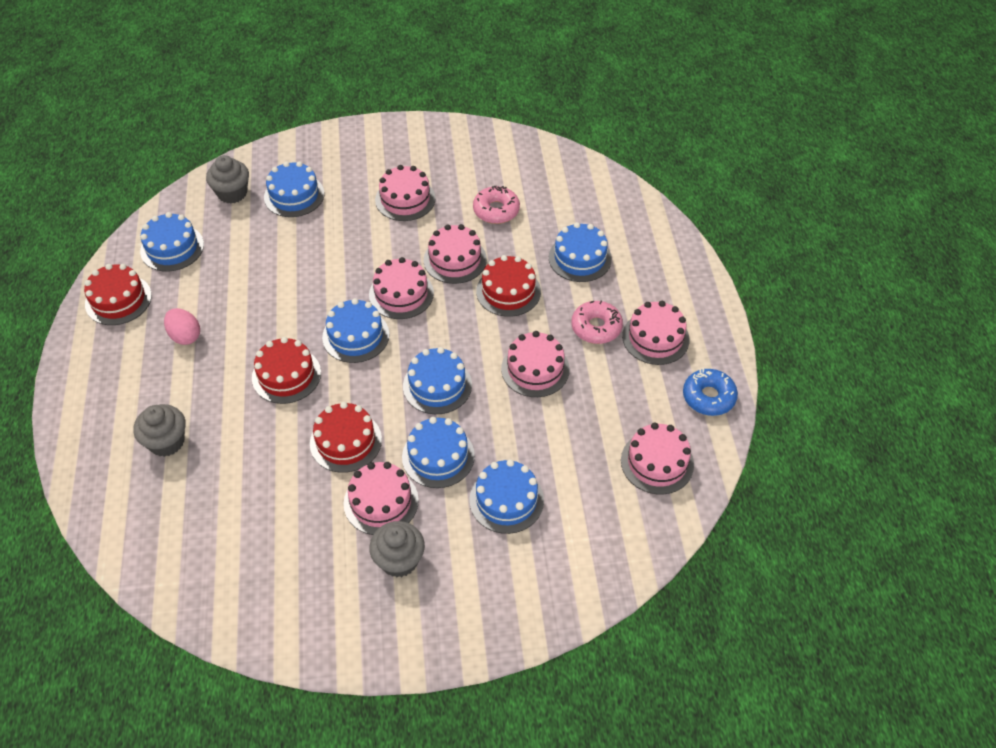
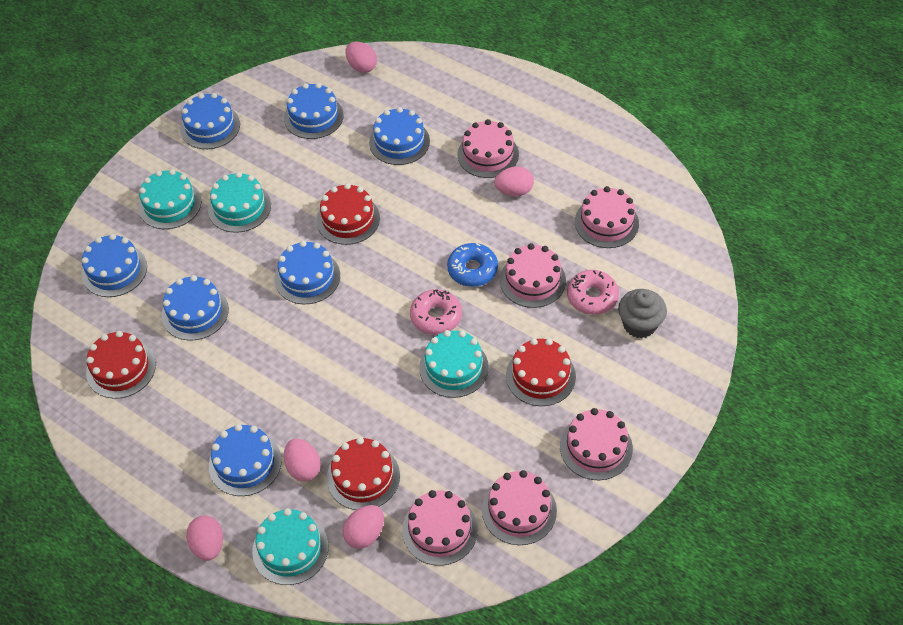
grey cupcake: 3 -> 1
pink cake: 7 -> 6
pink egg: 1 -> 5
turquoise cake: 0 -> 4

